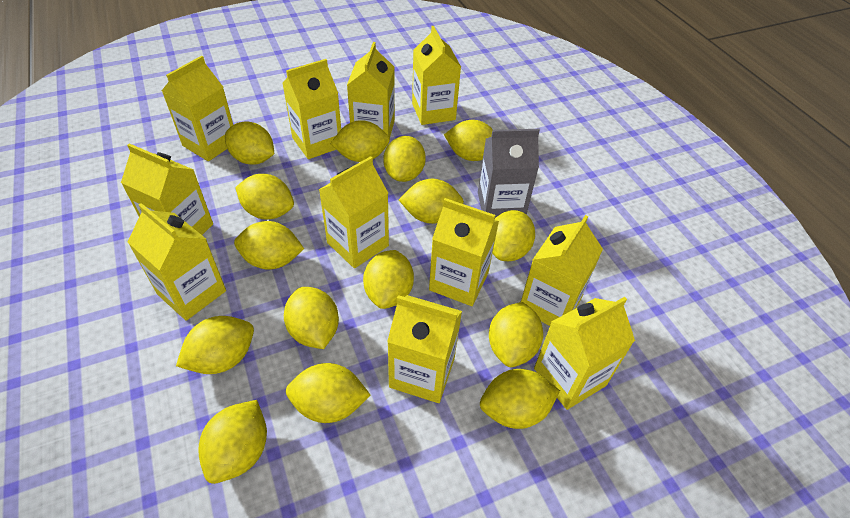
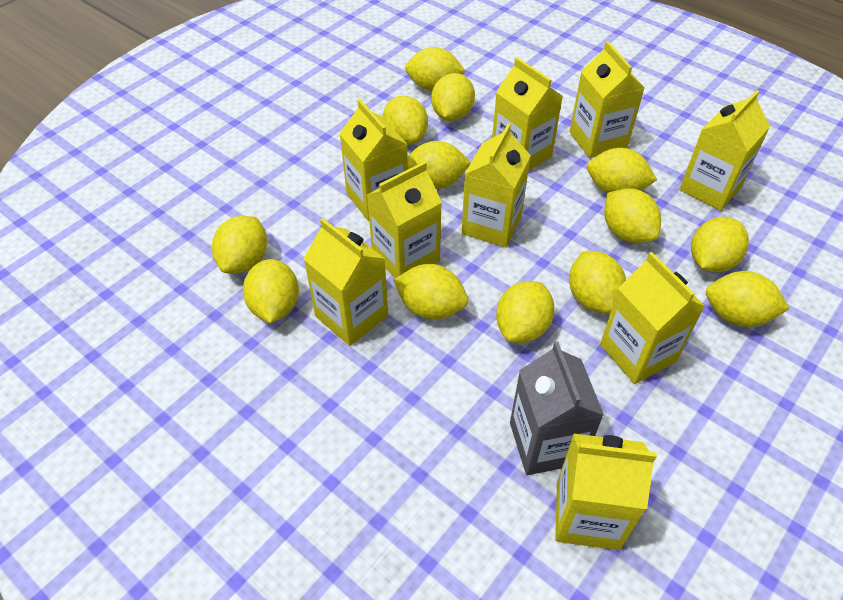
yellow carton: 11 -> 9
yellow lemon: 15 -> 13

